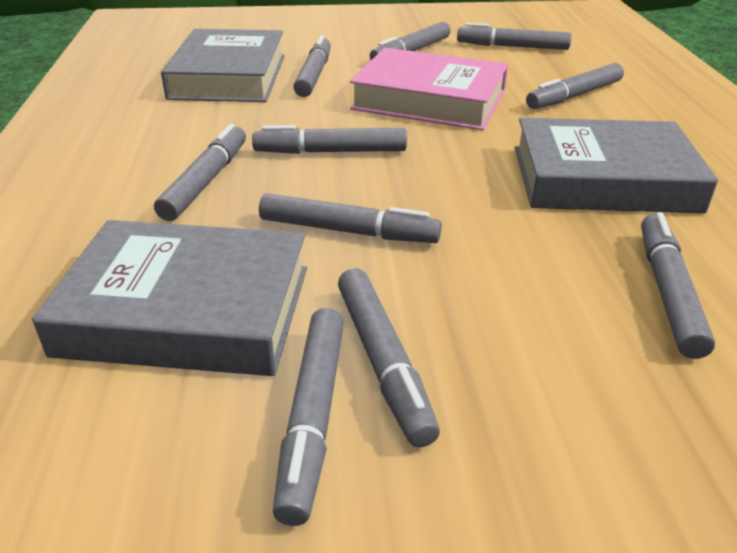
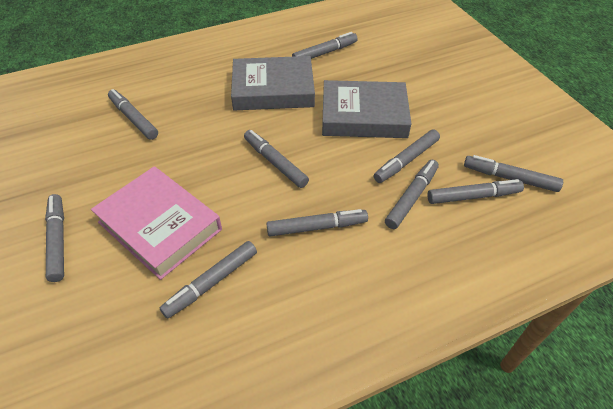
grey book: 3 -> 2

